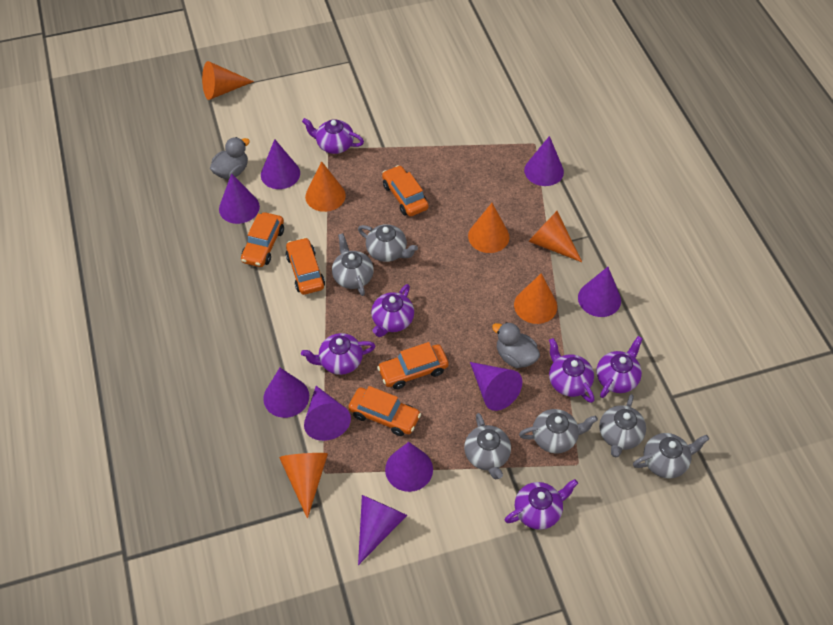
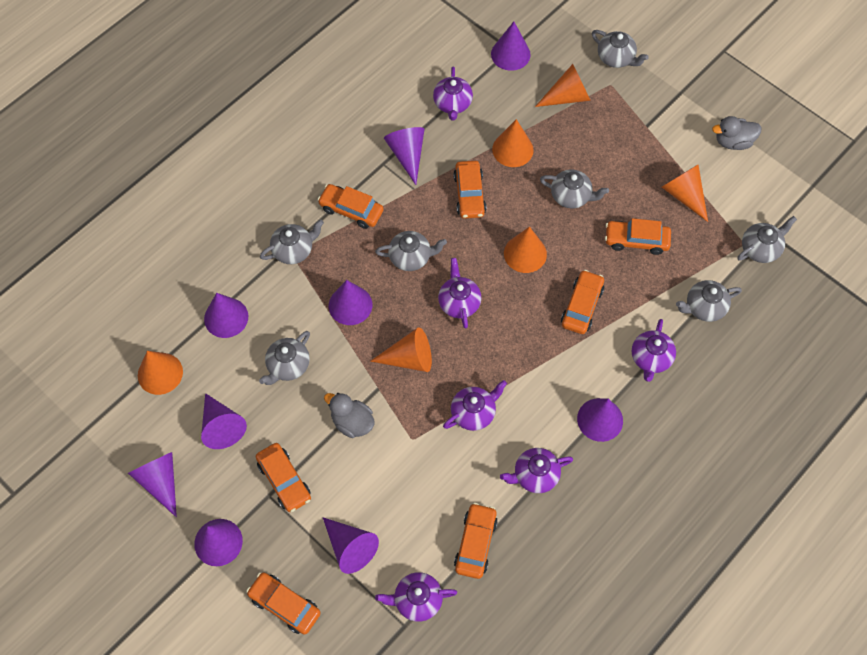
grey teapot: 6 -> 7
orange car: 5 -> 7

